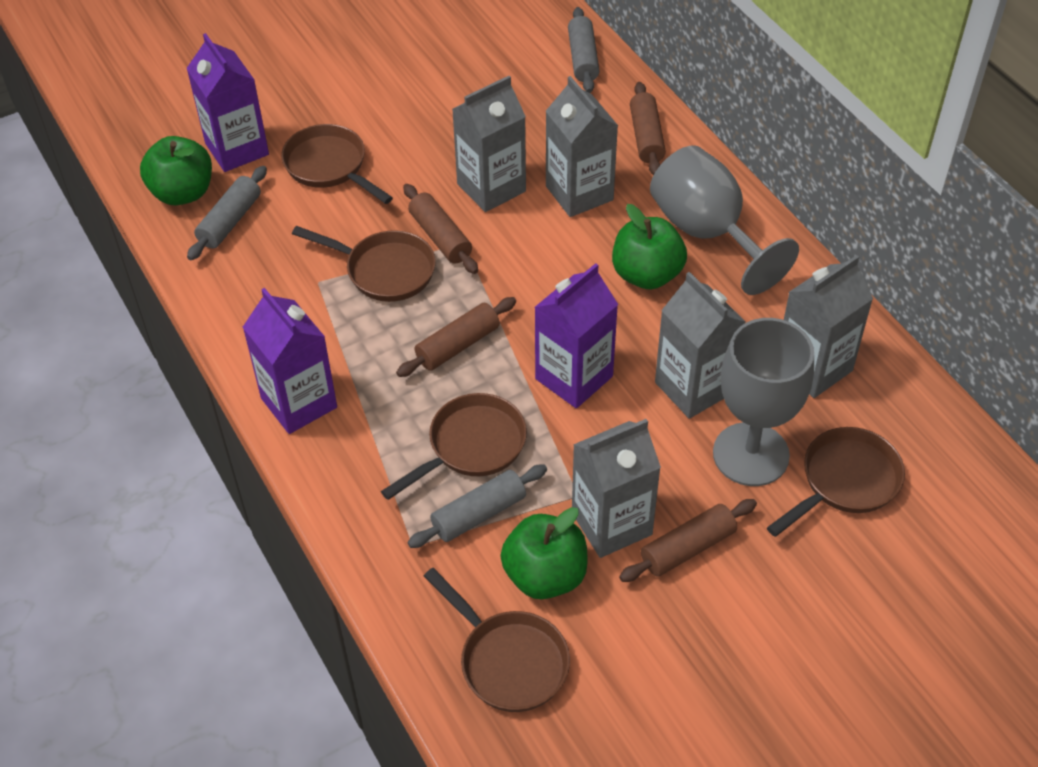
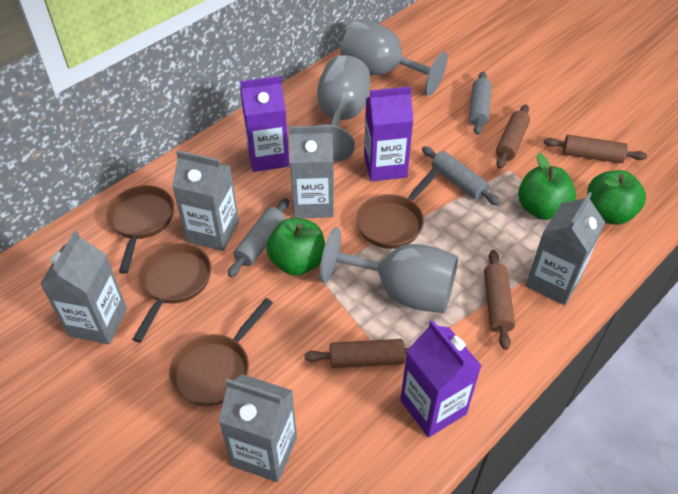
brown pan: 5 -> 4
grey goblet: 2 -> 3

